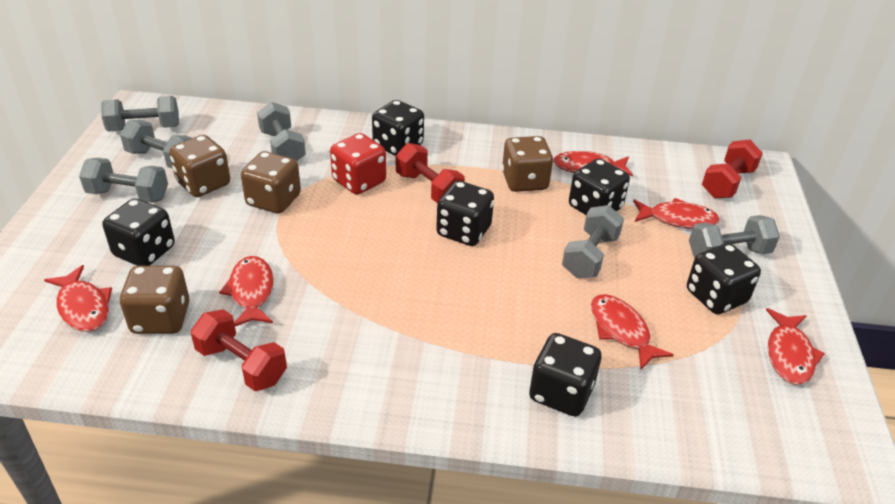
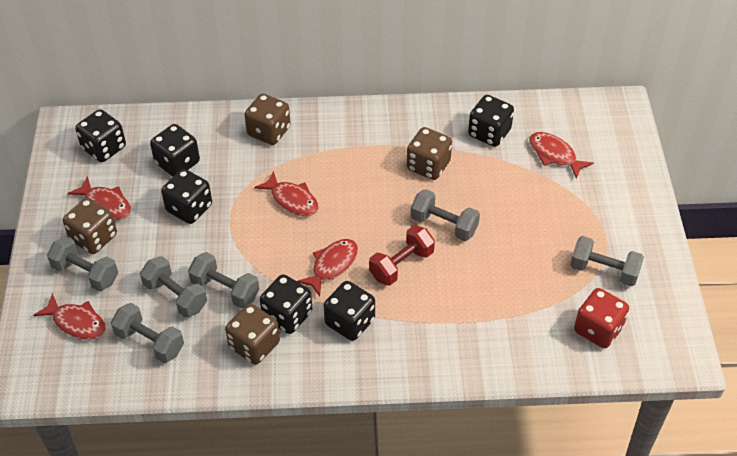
red dumbbell: 3 -> 1
red fish: 6 -> 5

